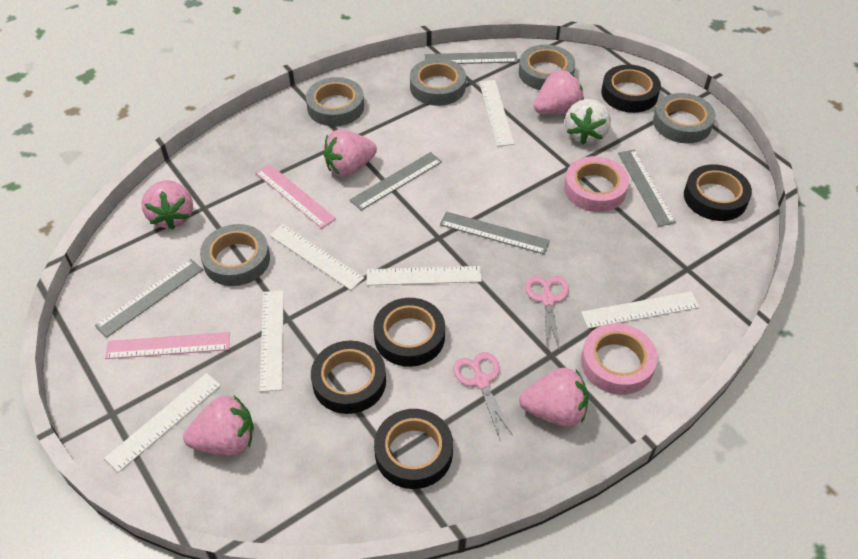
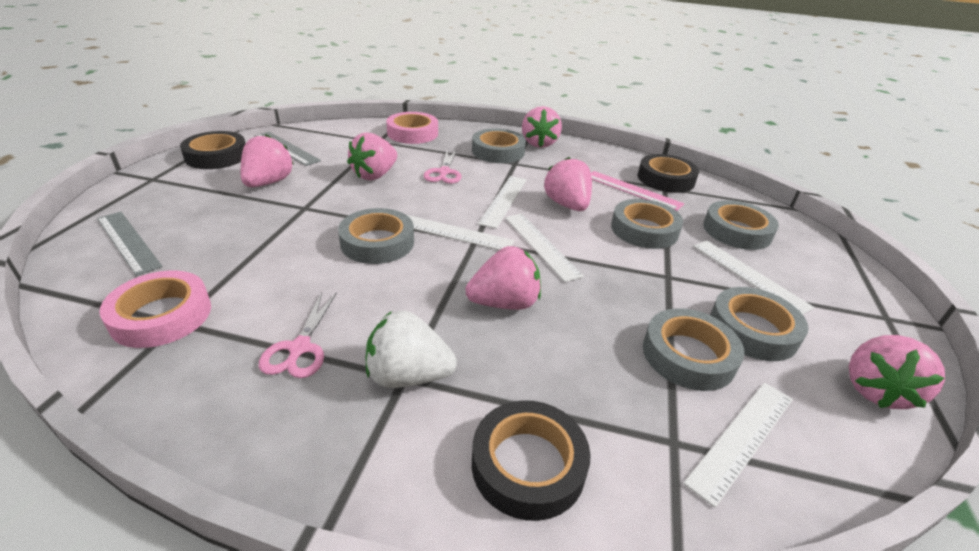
black tape: 5 -> 3
grey ruler: 5 -> 2
grey tape: 5 -> 6
pink ruler: 2 -> 1
pink strawberry: 5 -> 6
white ruler: 6 -> 5

